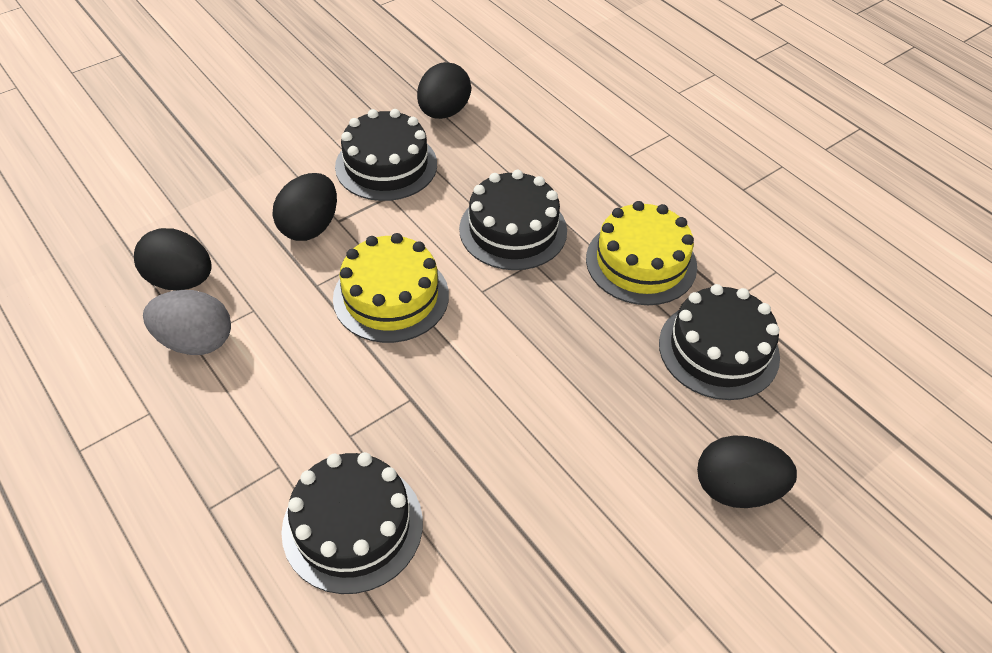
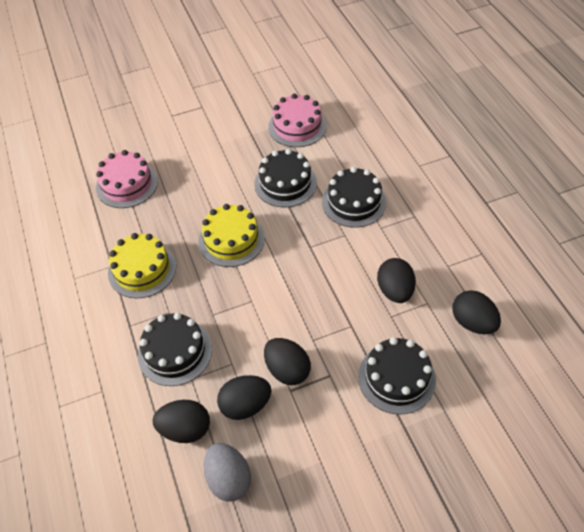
black egg: 4 -> 5
pink cake: 0 -> 2

